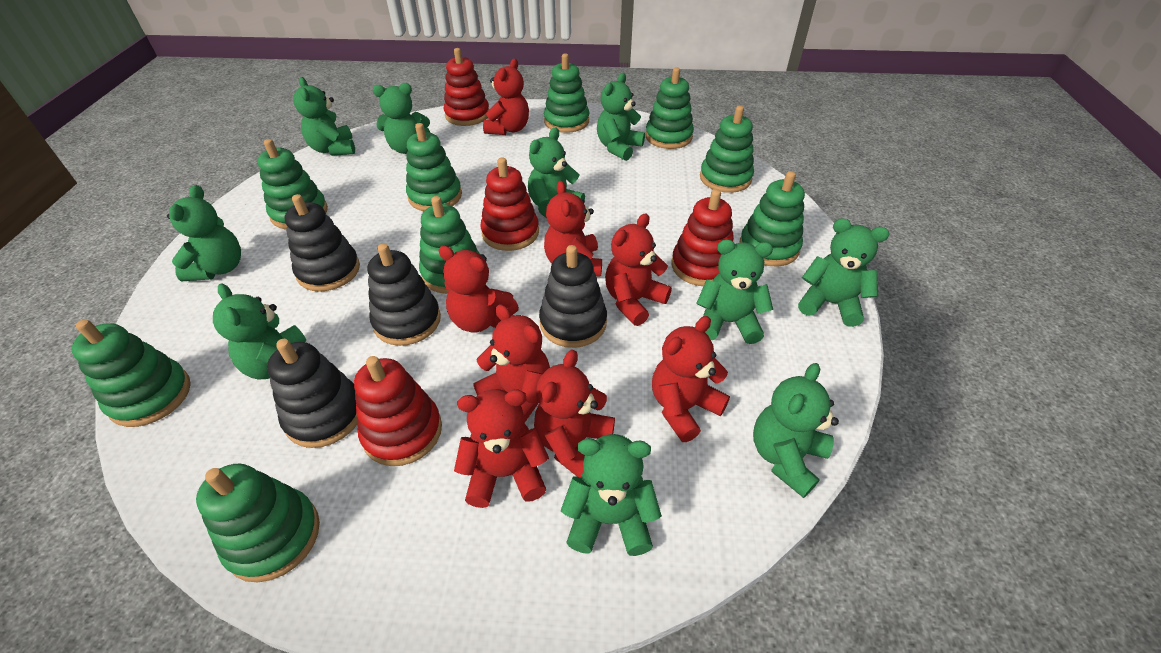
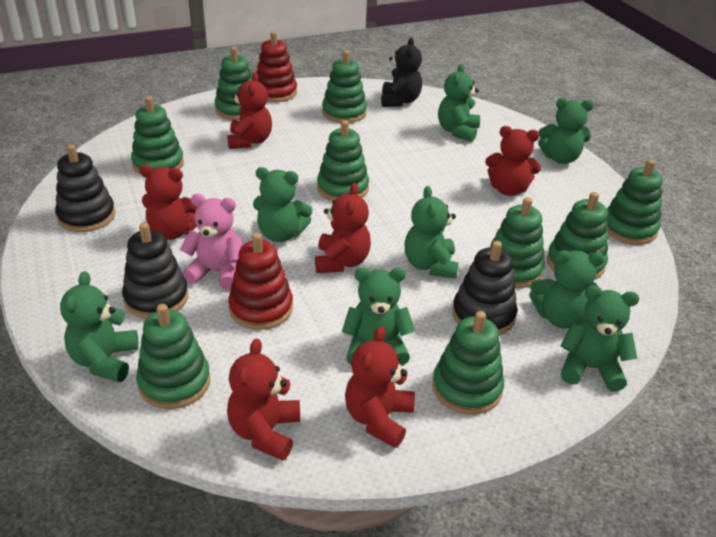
black stacking toy: 4 -> 3
black teddy bear: 0 -> 1
green teddy bear: 10 -> 8
pink teddy bear: 0 -> 1
red stacking toy: 4 -> 2
red teddy bear: 8 -> 6

